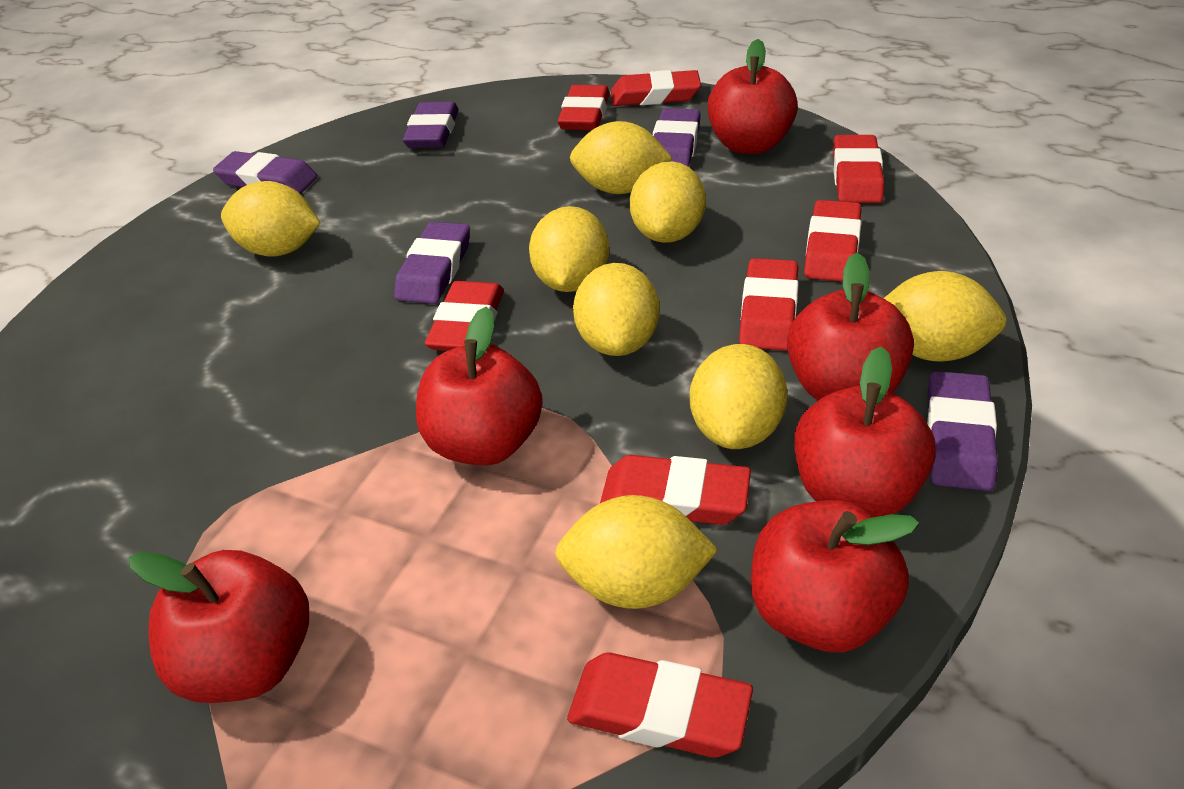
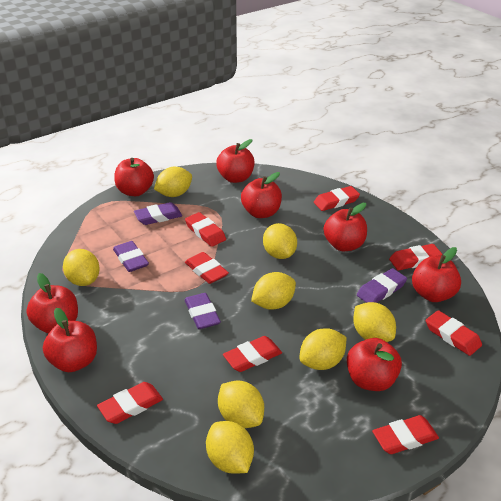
purple eraser: 5 -> 4
red apple: 6 -> 8

